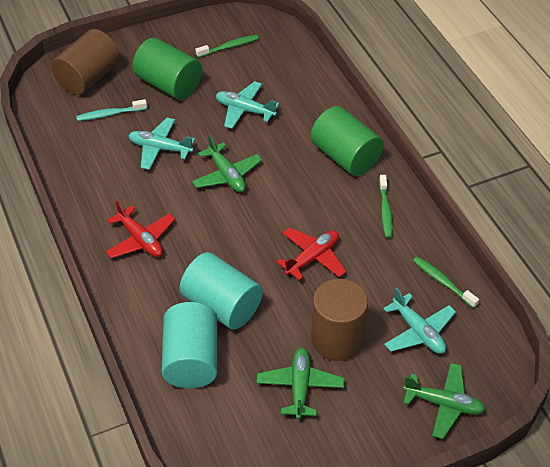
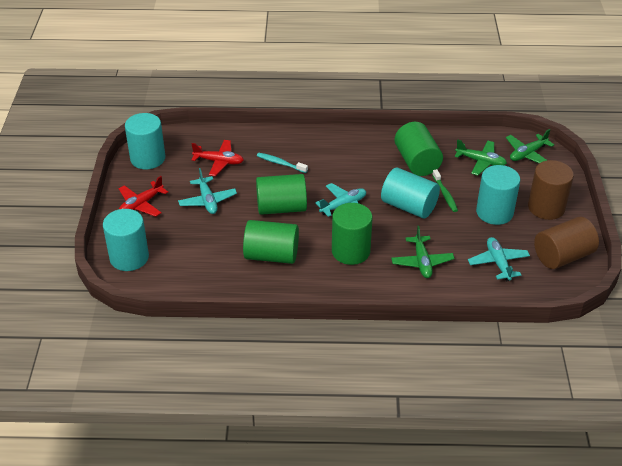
green cylinder: 2 -> 4
green toothbrush: 3 -> 1
turquoise cylinder: 2 -> 4

